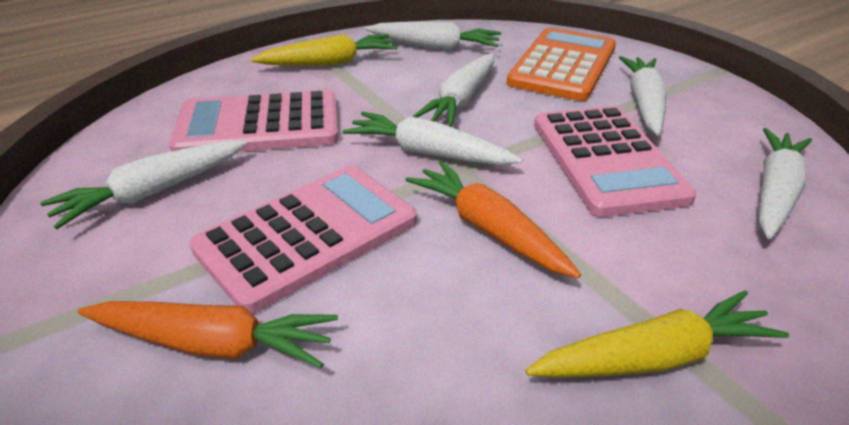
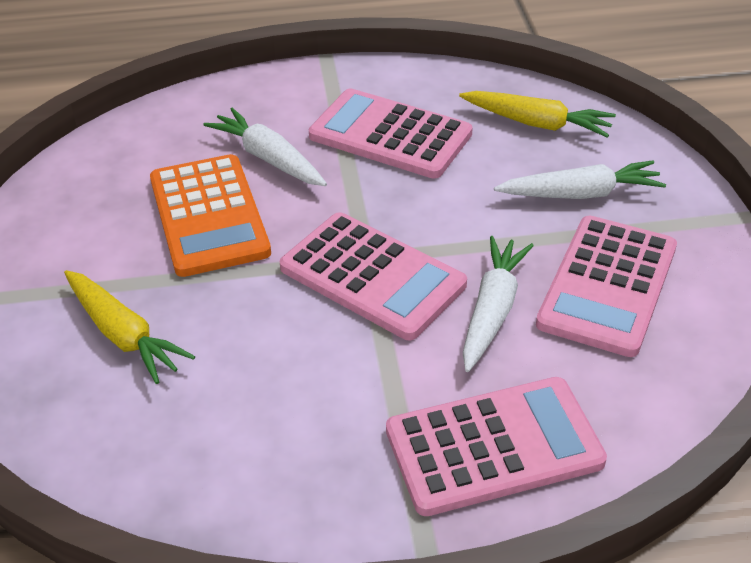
orange carrot: 2 -> 0
pink calculator: 3 -> 4
white carrot: 6 -> 3

